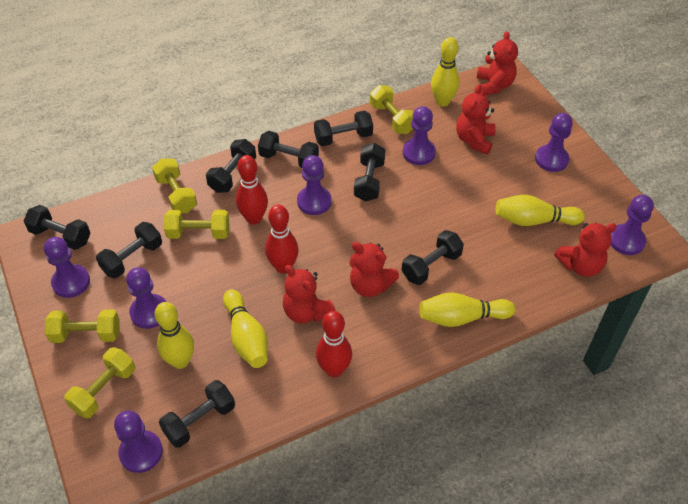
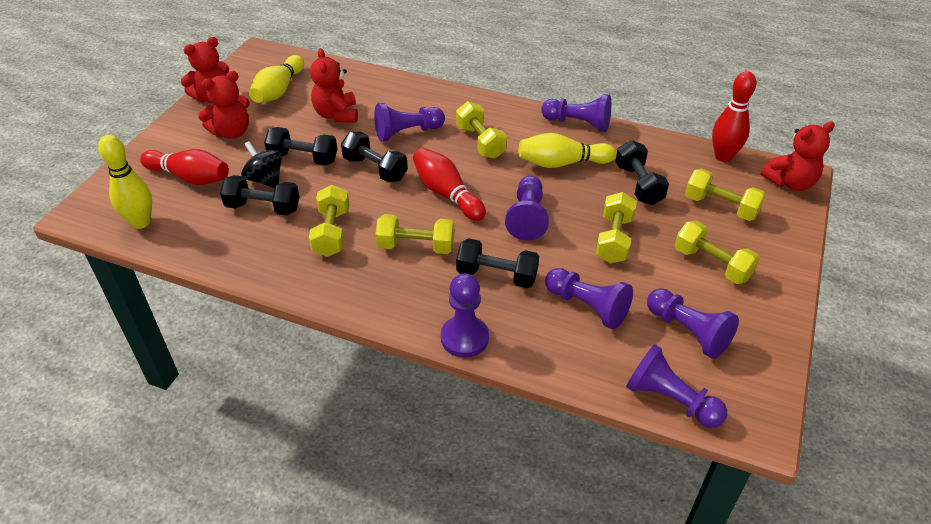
black dumbbell: 8 -> 5
black spinning top: 0 -> 1
red teddy bear: 5 -> 4
yellow bowling pin: 5 -> 3
yellow dumbbell: 5 -> 6

